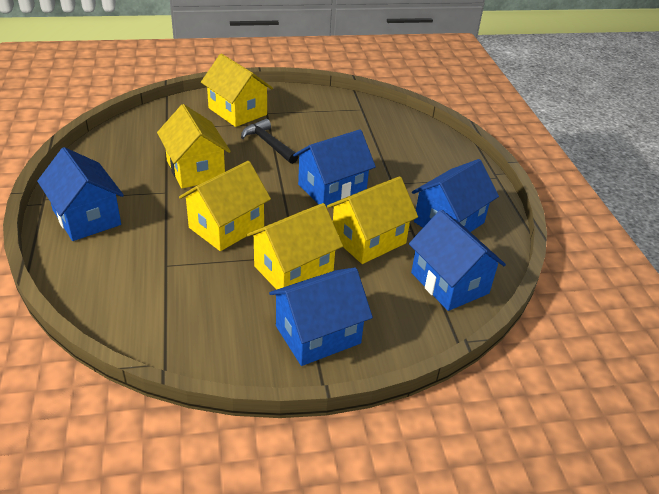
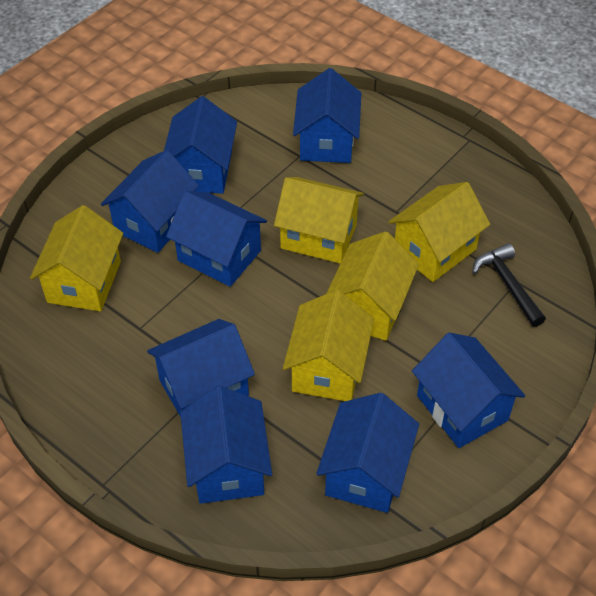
blue house: 5 -> 8

